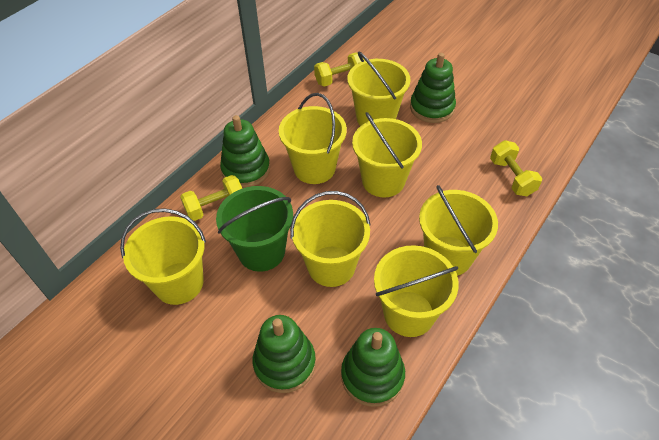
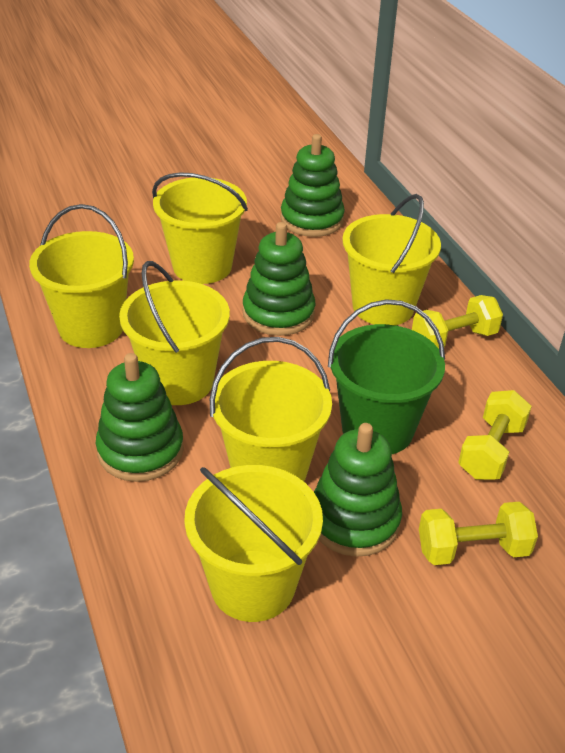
yellow bucket: 7 -> 6

